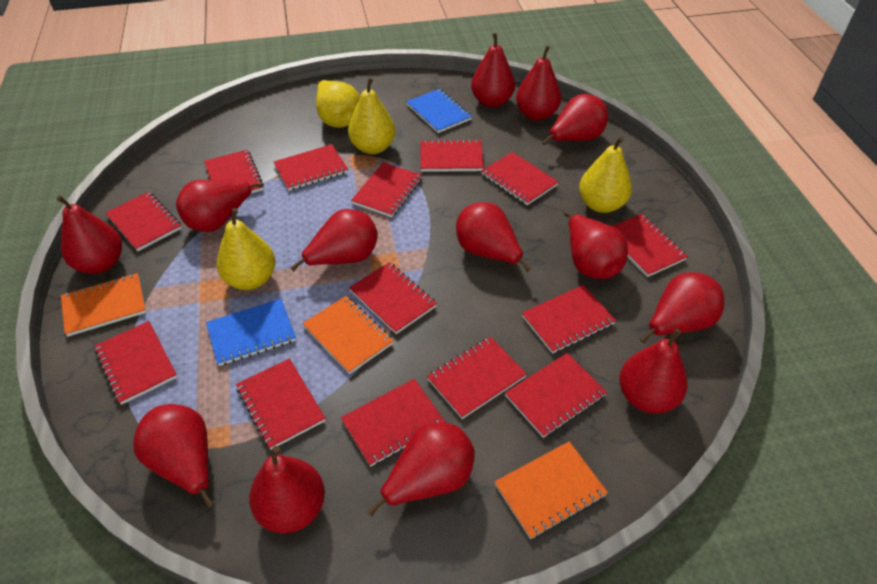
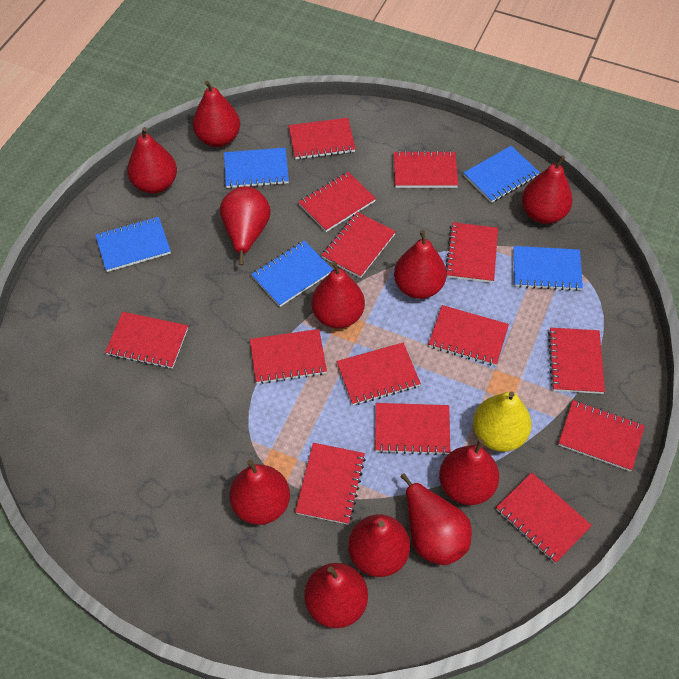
blue notebook: 2 -> 5
orange notebook: 3 -> 0
red pear: 13 -> 11
yellow pear: 4 -> 1

